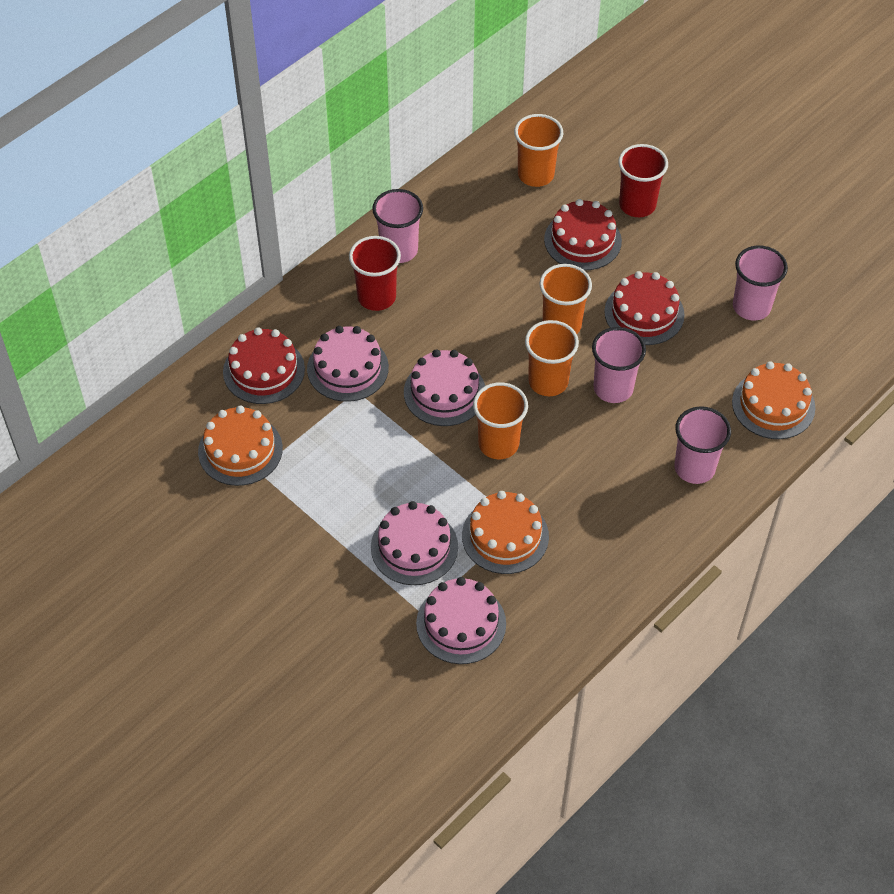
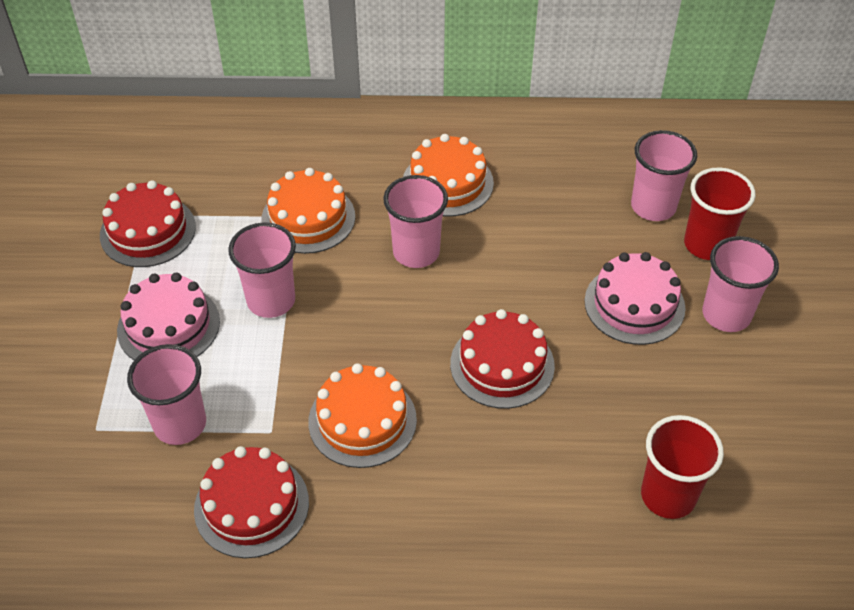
orange cup: 4 -> 0
pink cake: 4 -> 2
pink cup: 4 -> 5

